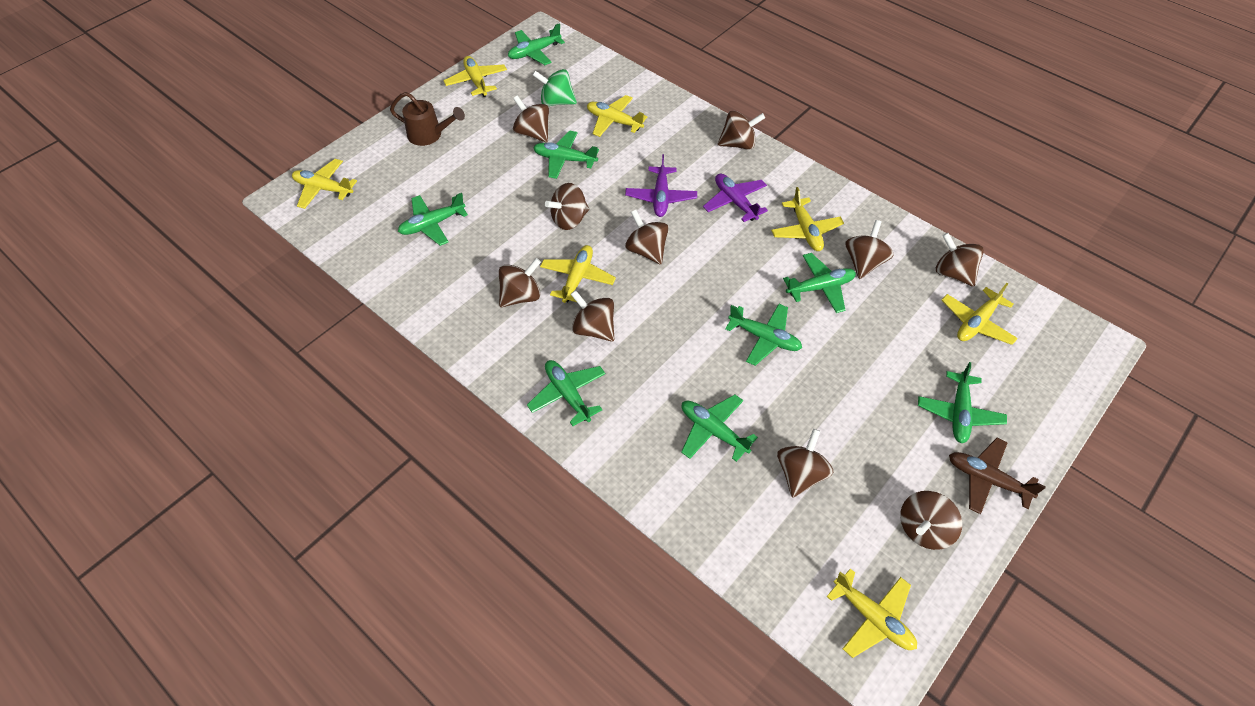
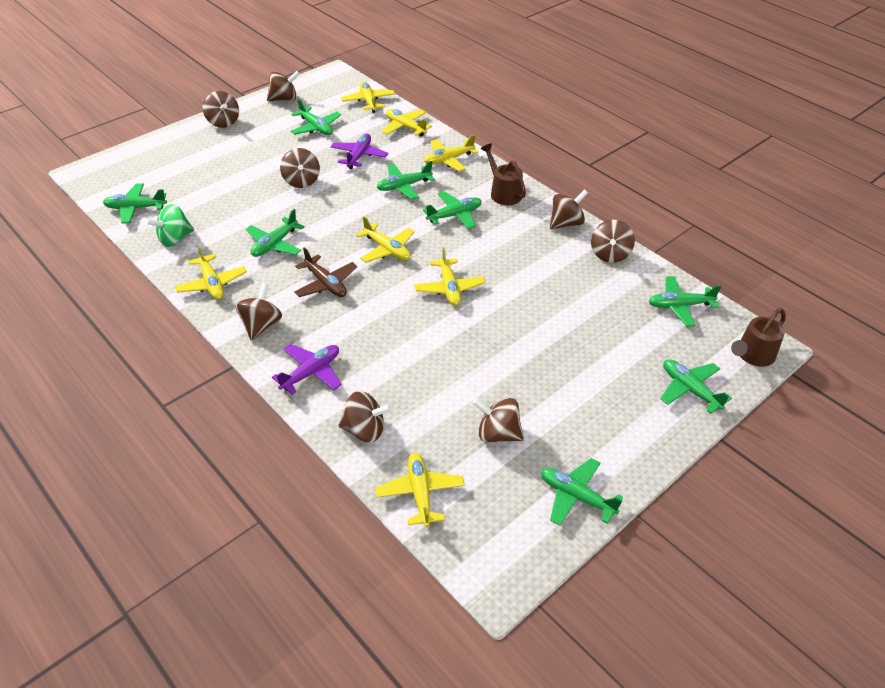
brown spinning top: 10 -> 8
brown watering can: 1 -> 2

